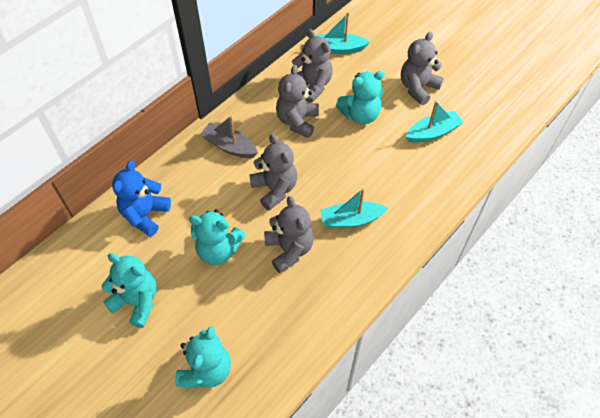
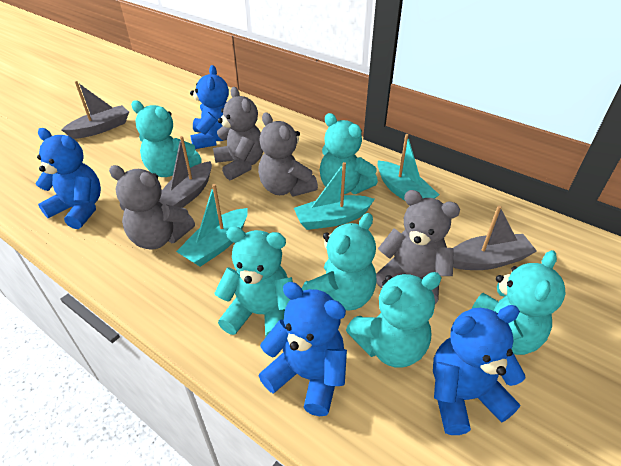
blue teddy bear: 1 -> 4
grey boat: 1 -> 3
grey teddy bear: 5 -> 4
turquoise teddy bear: 4 -> 6

